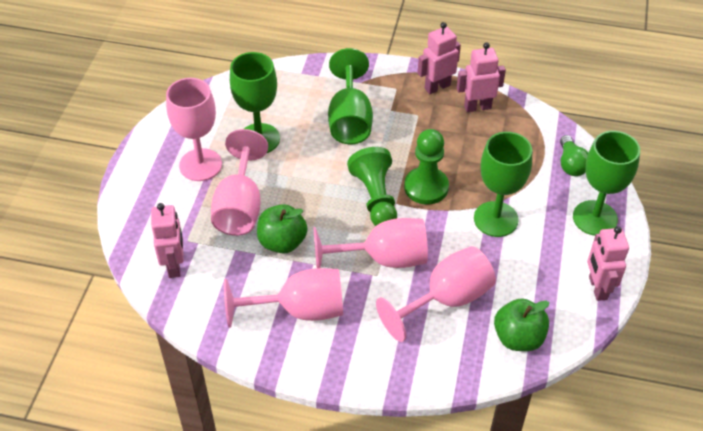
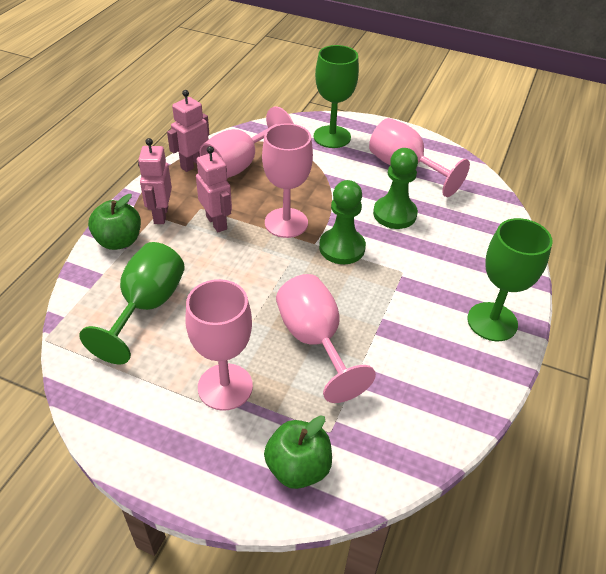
green goblet: 4 -> 3
green light bulb: 1 -> 0
pink robot: 4 -> 3

